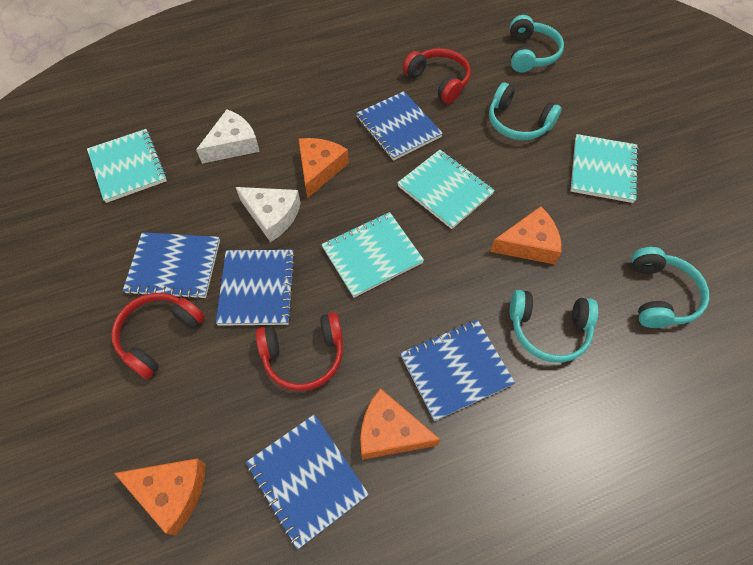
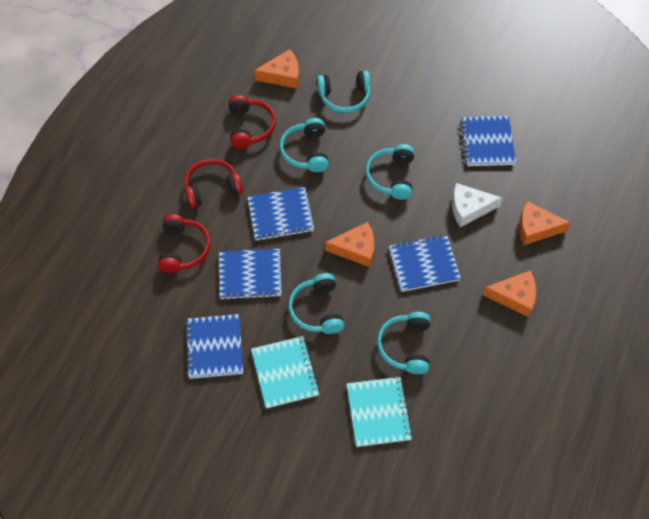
turquoise headphones: 4 -> 5
turquoise notebook: 4 -> 2
white cheese: 2 -> 1

